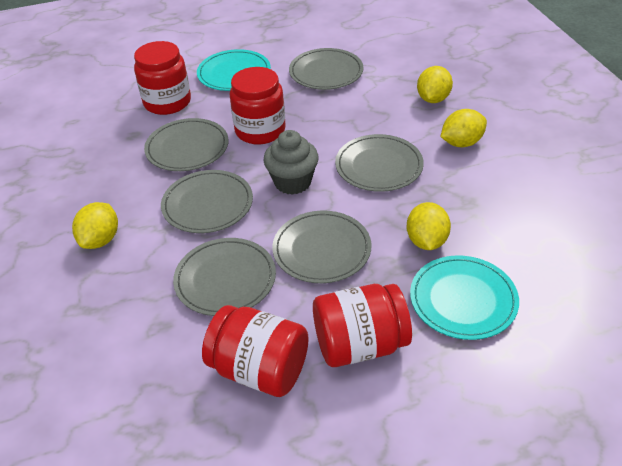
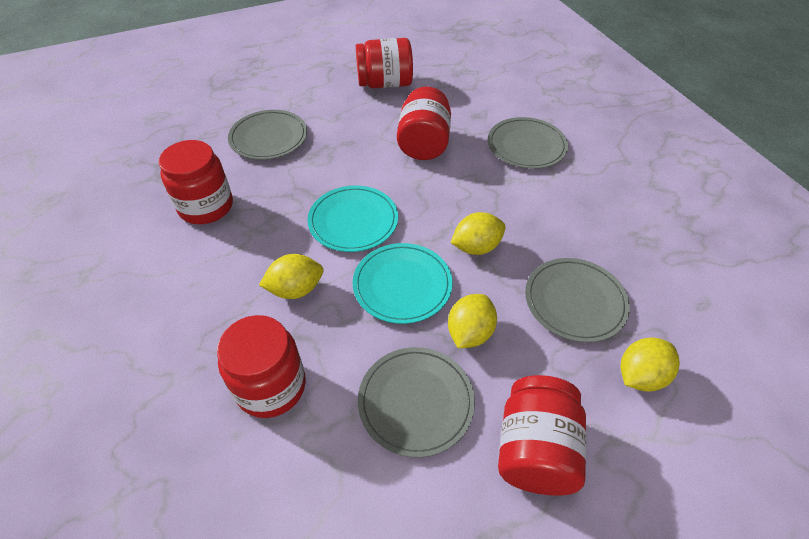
grey cupcake: 1 -> 0
grey plate: 6 -> 4
red jar: 4 -> 5

